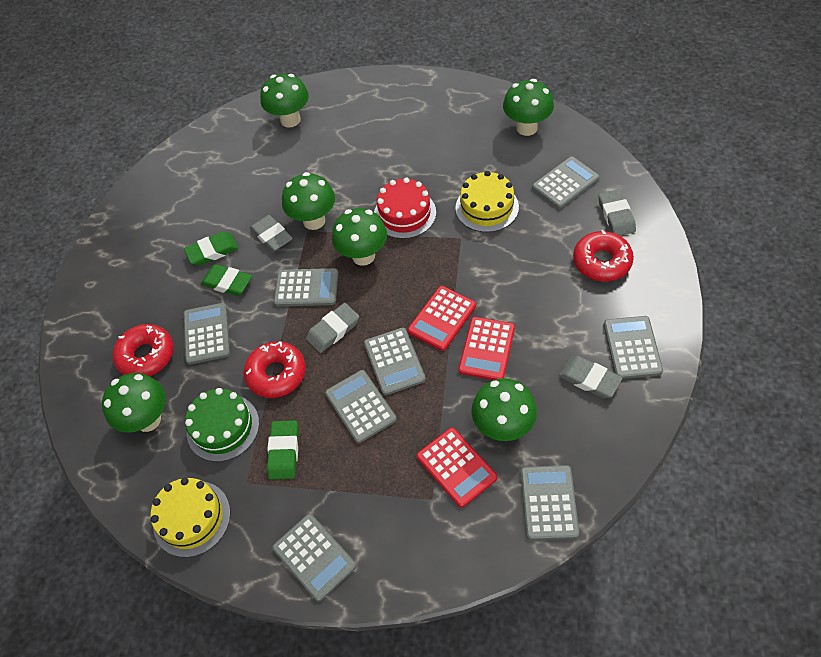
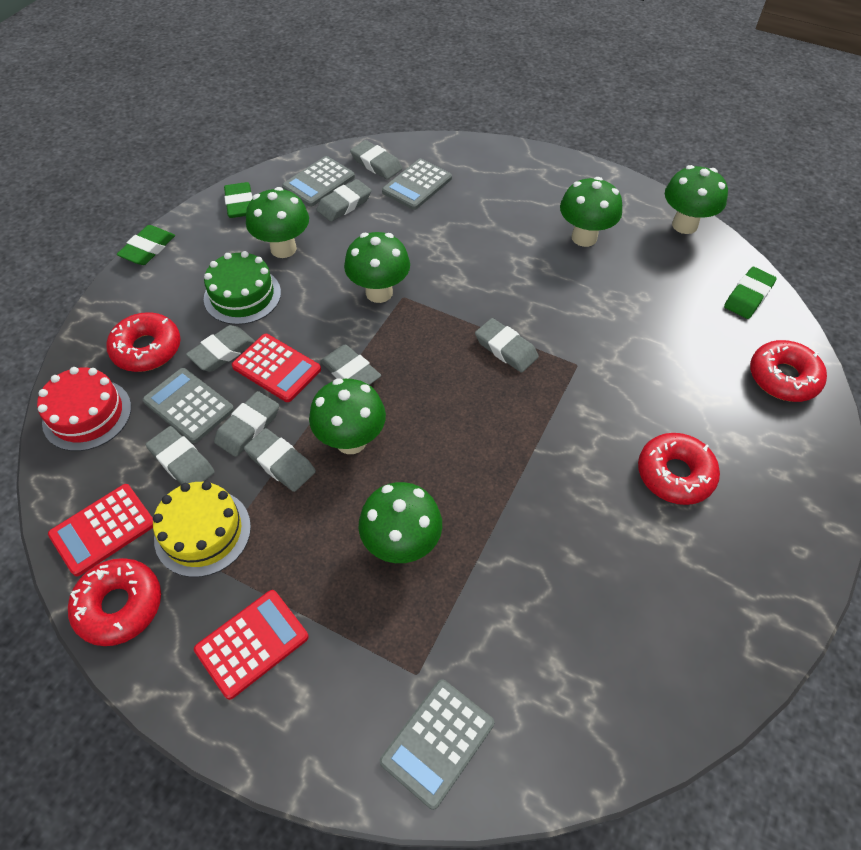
grey calculator: 8 -> 4
grey eraser: 4 -> 8
red donut: 3 -> 4
yellow cake: 2 -> 1

